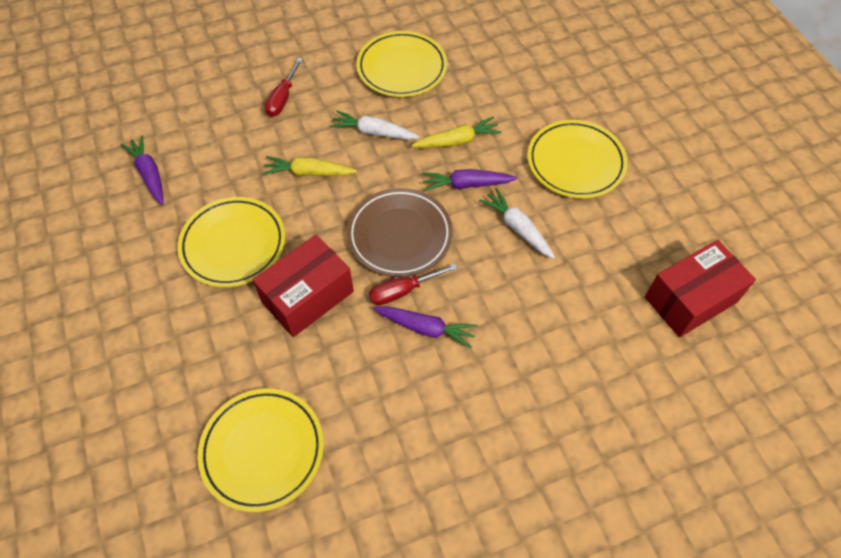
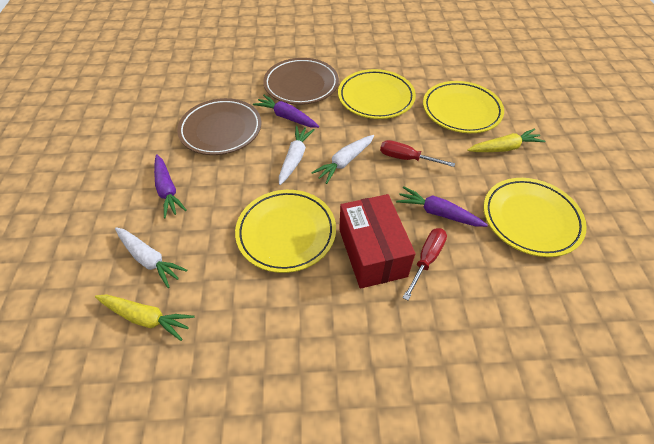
brown plate: 1 -> 2
red box: 2 -> 1
white carrot: 2 -> 3

